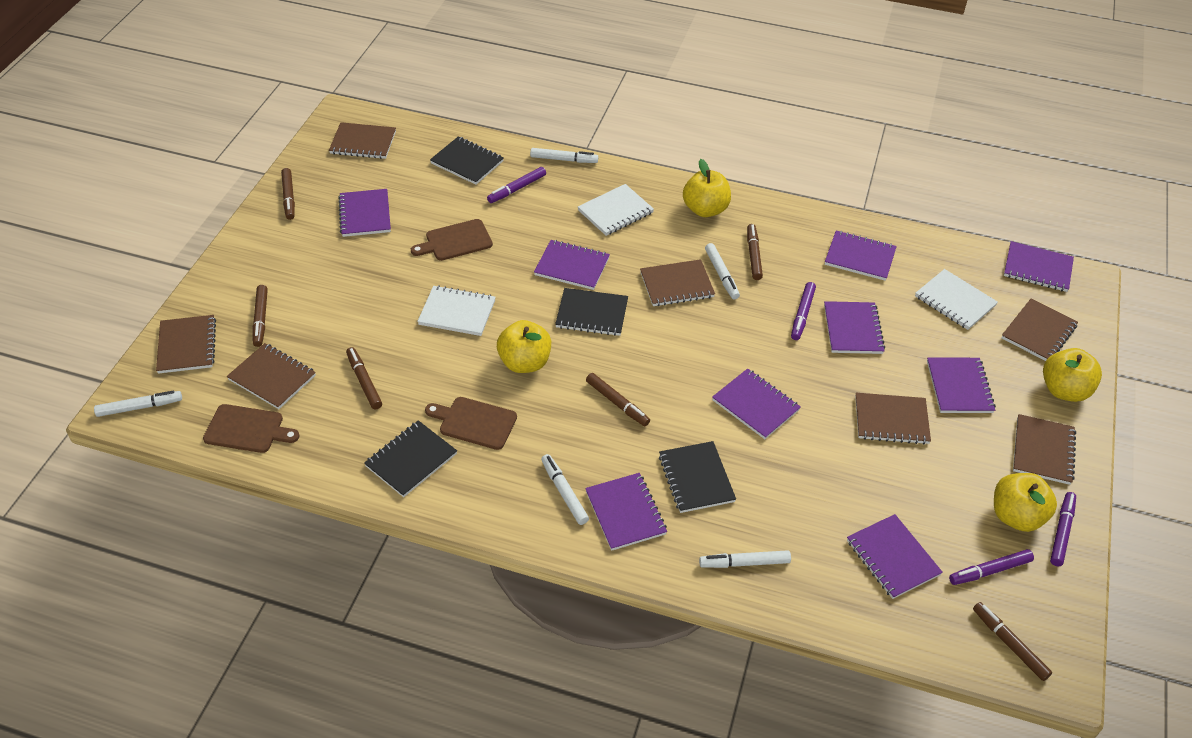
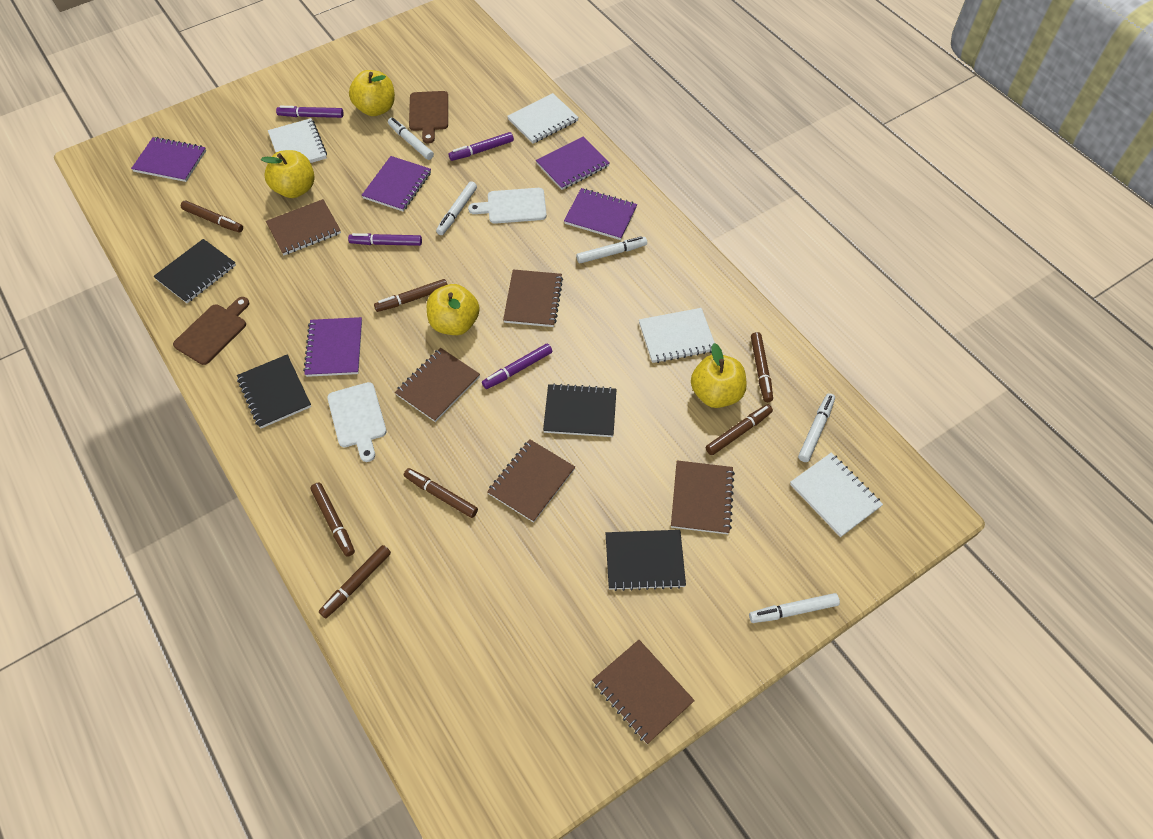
brown cutting board: 3 -> 2
brown marker: 6 -> 7
brown notebook: 7 -> 6
purple notebook: 9 -> 5
white cutting board: 0 -> 2
white notebook: 3 -> 4

